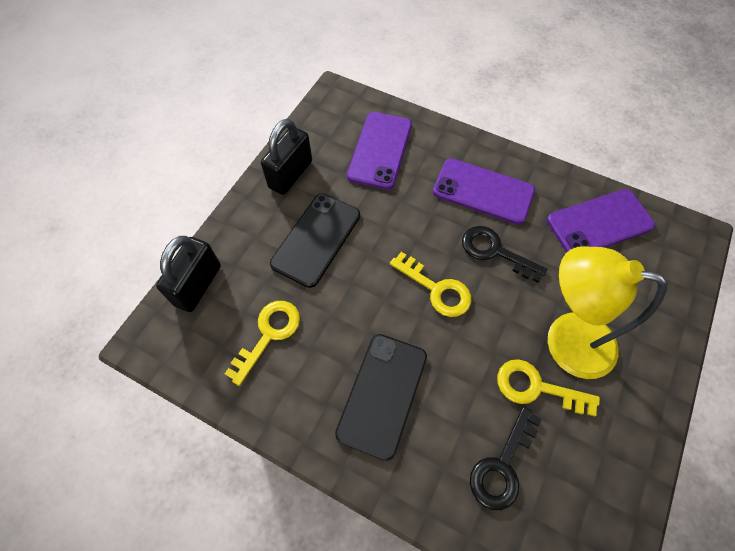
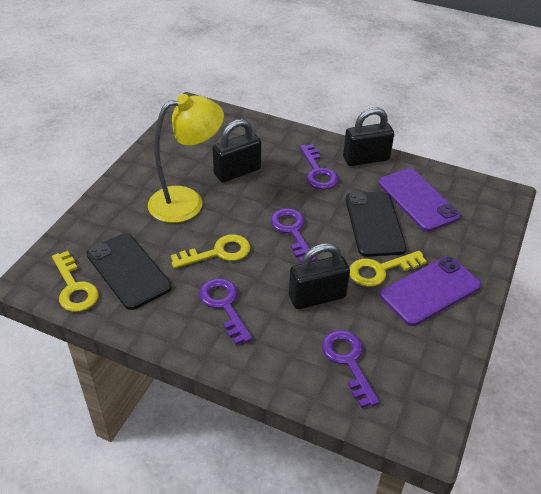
black key: 2 -> 0
black padlock: 2 -> 3
purple key: 0 -> 4
purple phone: 3 -> 2

